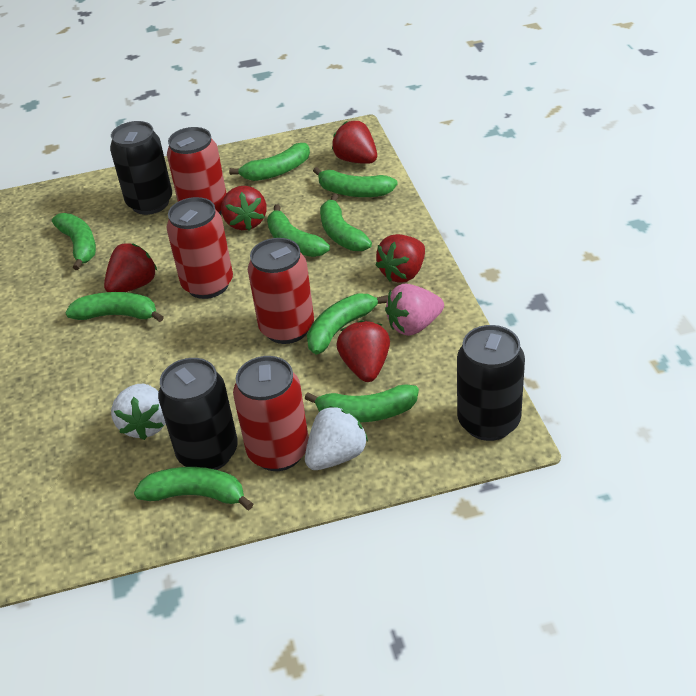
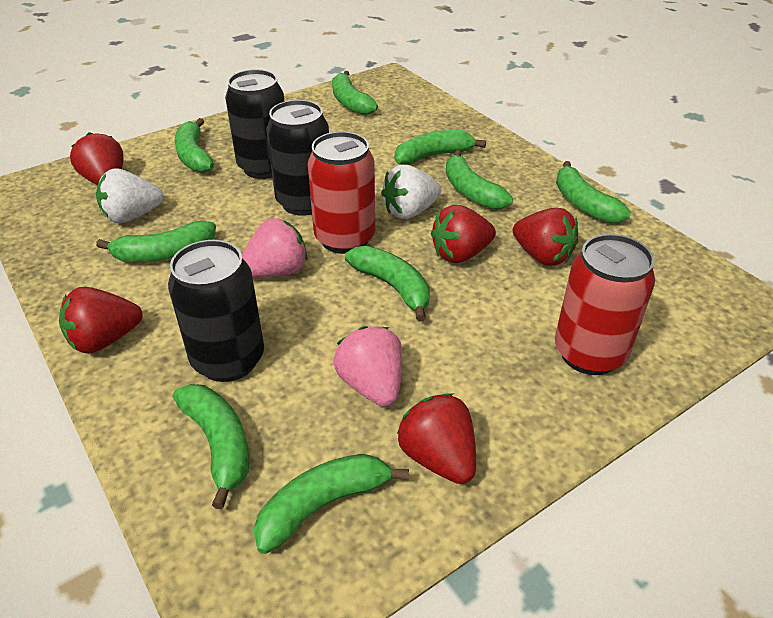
pink strawberry: 1 -> 2
red can: 4 -> 2

